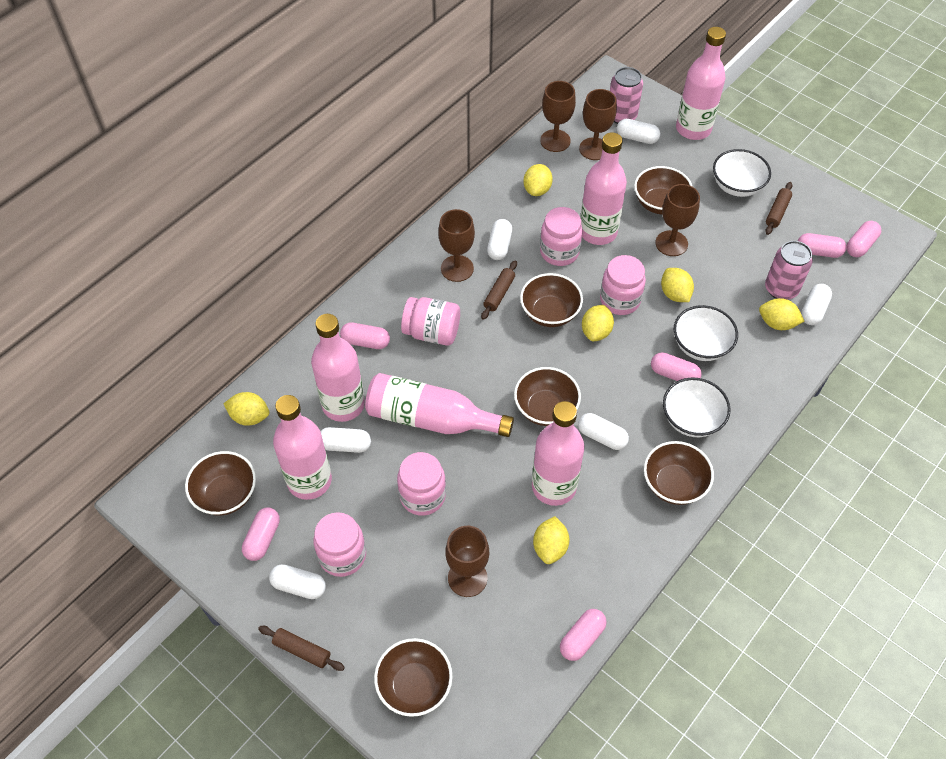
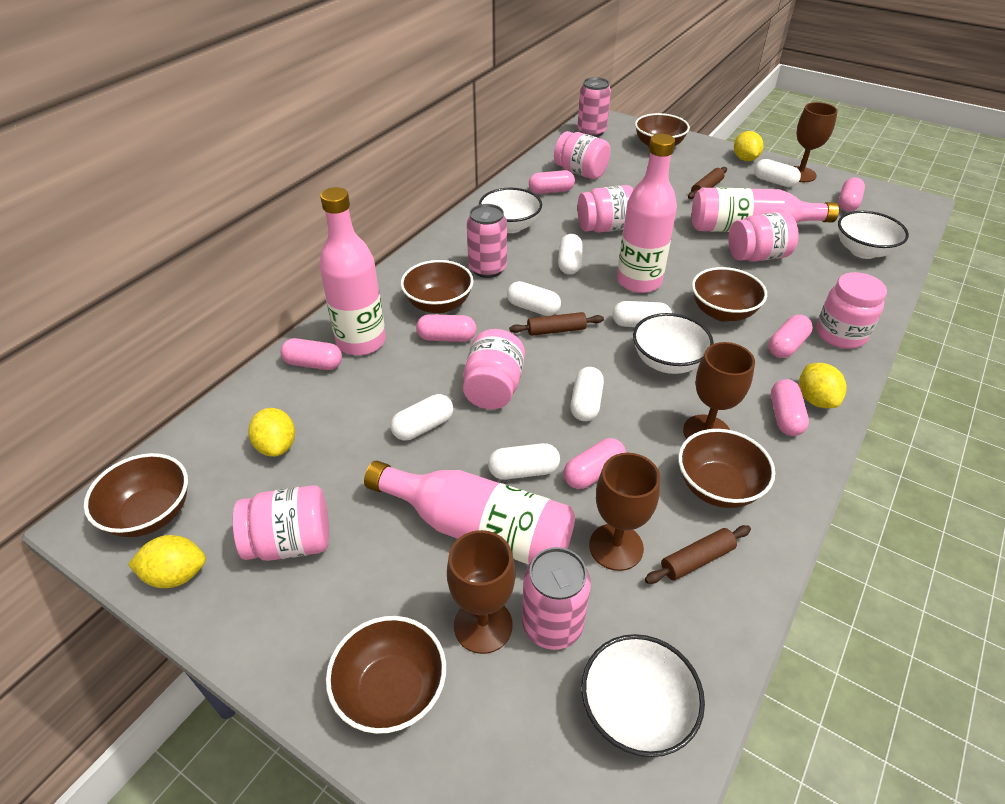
brown goblet: 5 -> 4
pink bottle: 6 -> 4
pink can: 2 -> 3
pink capsule: 6 -> 7
pink jar: 5 -> 6
white bowl: 3 -> 4
white capsule: 6 -> 7
yellow lemon: 6 -> 4

